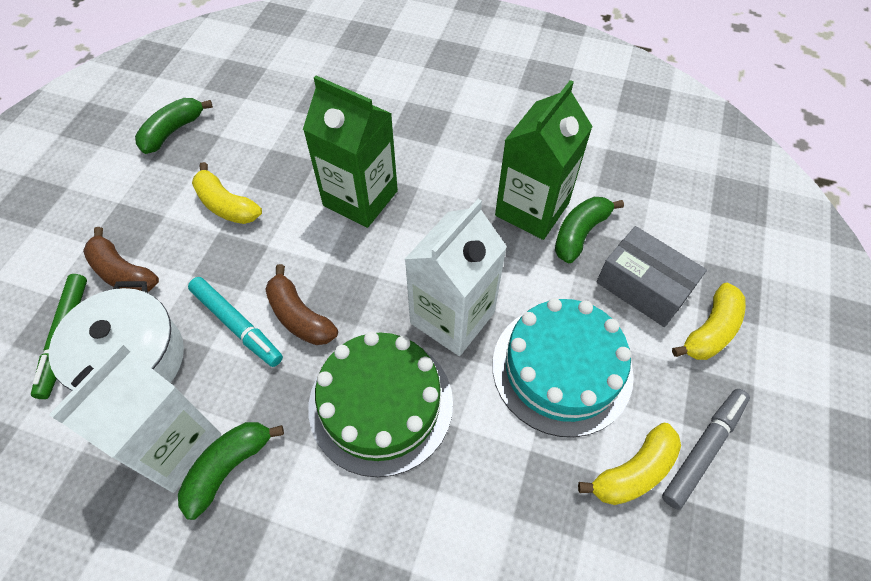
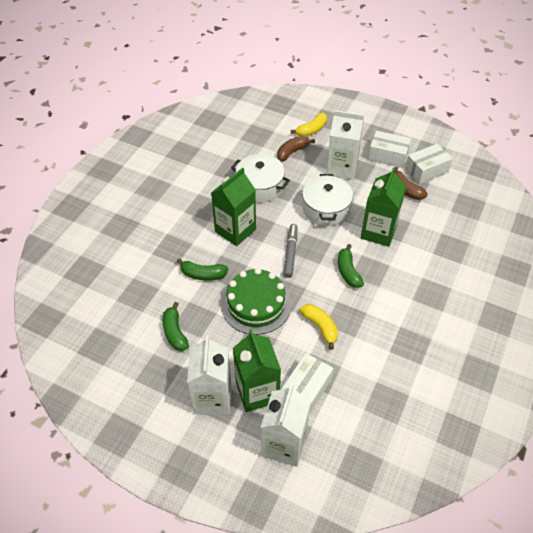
green carton: 2 -> 3
green marker: 1 -> 0
grey box: 1 -> 0
turquoise cake: 1 -> 0
turquoise marker: 1 -> 0
white box: 0 -> 3
white carton: 2 -> 3
white pot: 1 -> 2
yellow banana: 3 -> 2

